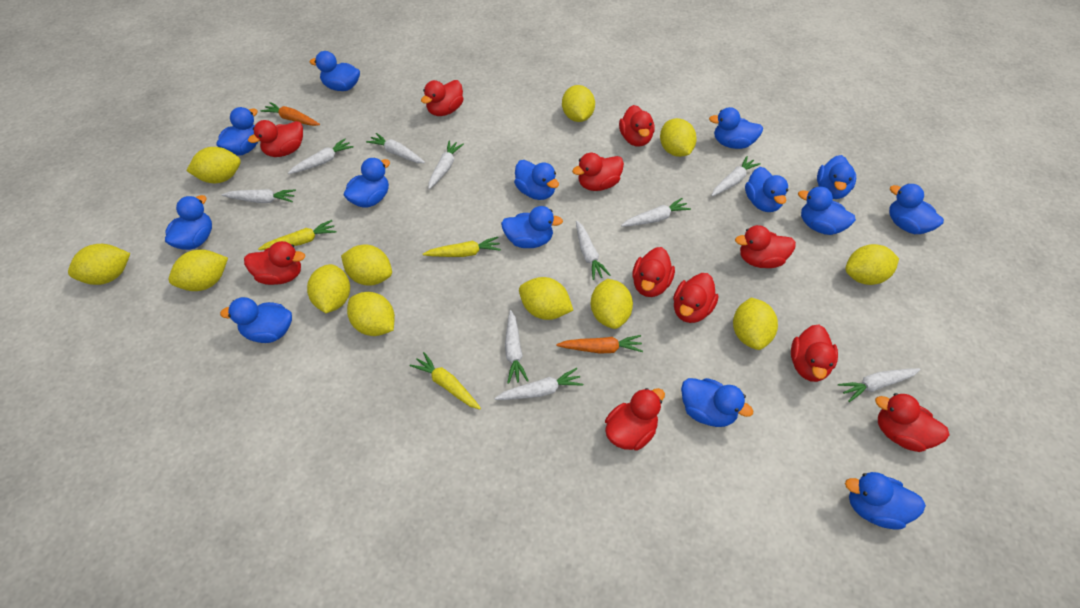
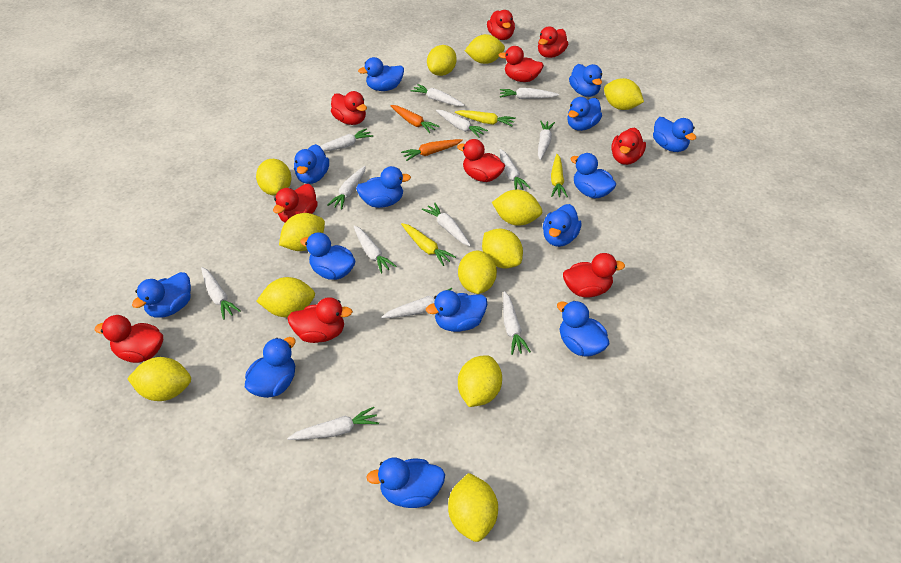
red duck: 11 -> 10
white carrot: 10 -> 13

